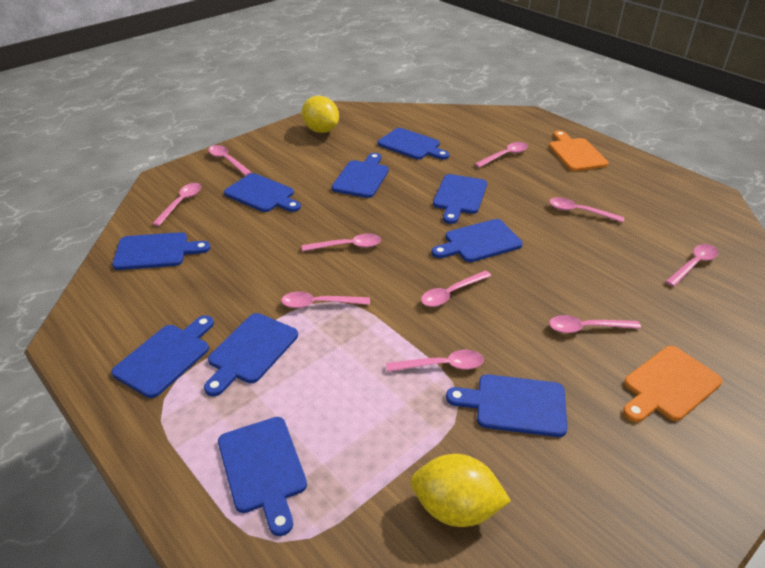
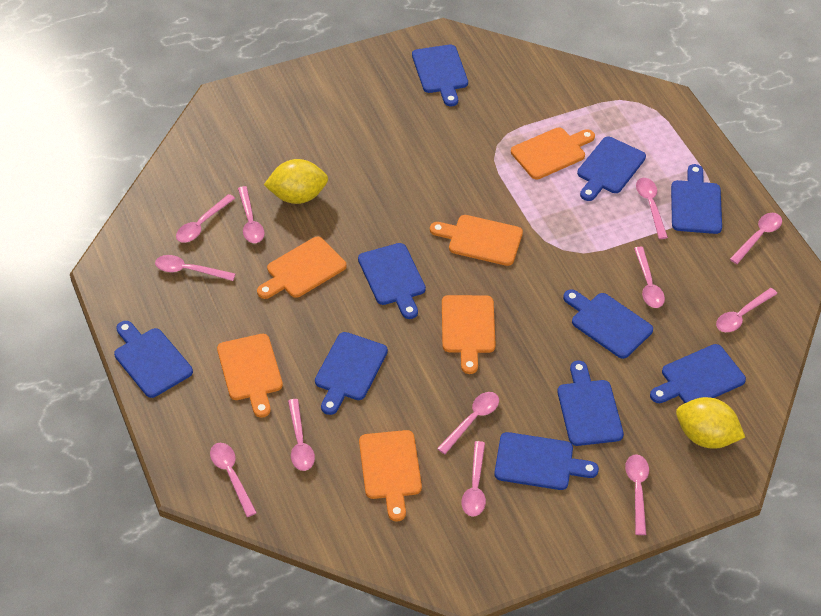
orange cutting board: 2 -> 6
pink spoon: 10 -> 12

